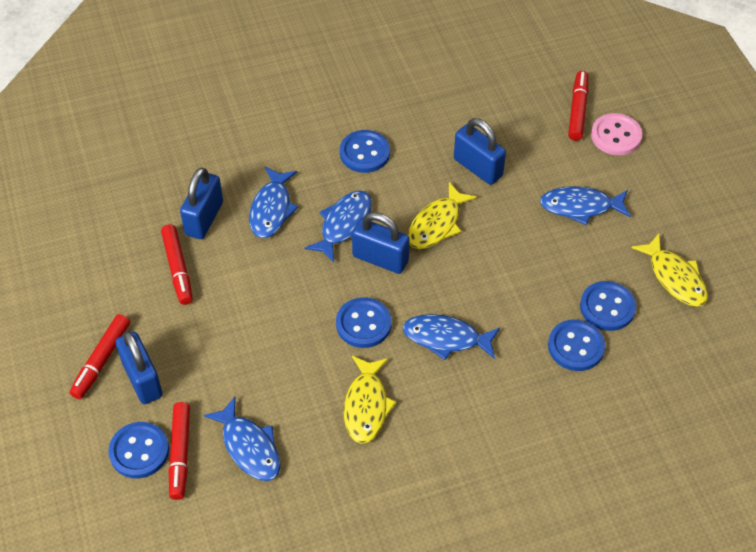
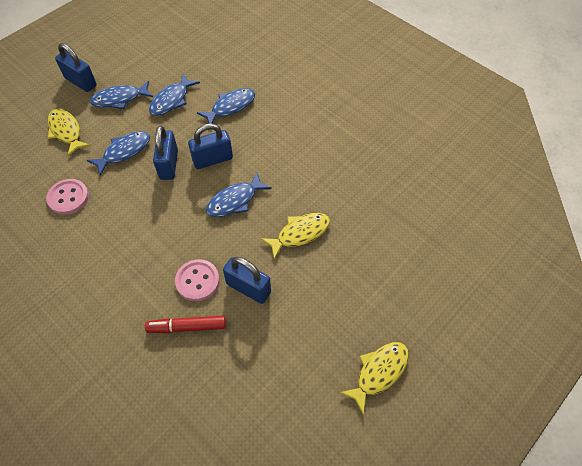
blue button: 5 -> 0
pink button: 1 -> 2
red marker: 4 -> 1

